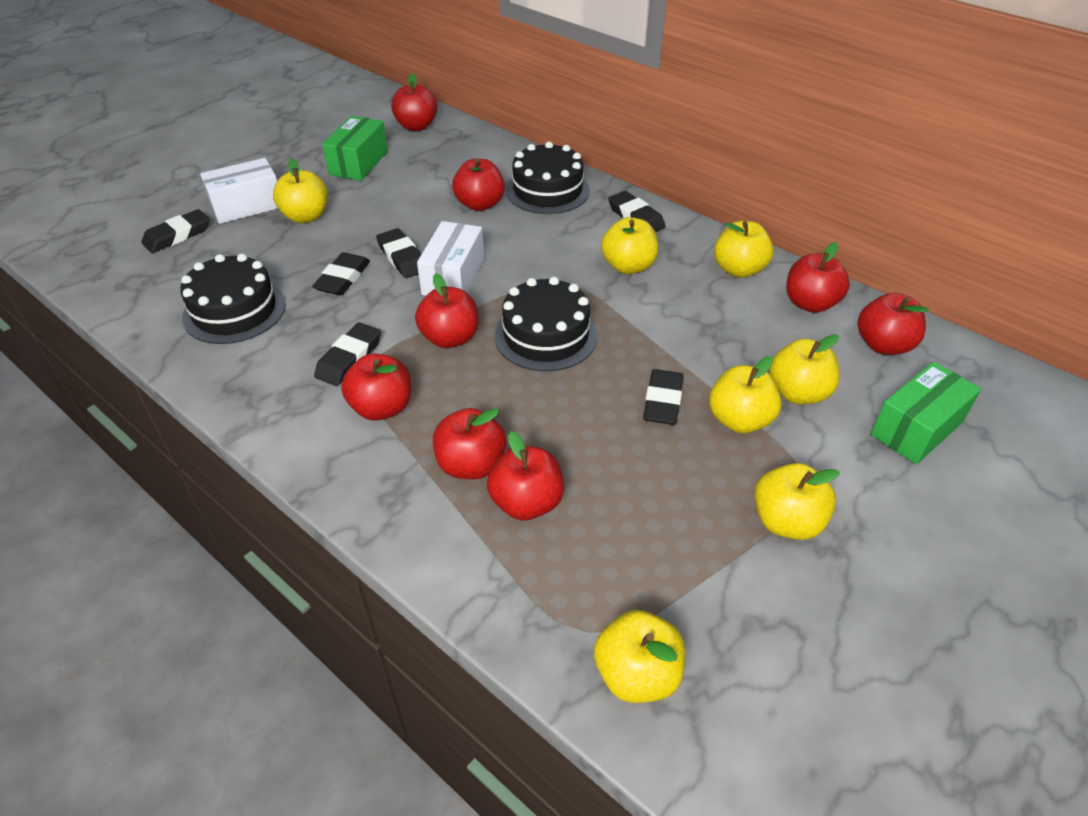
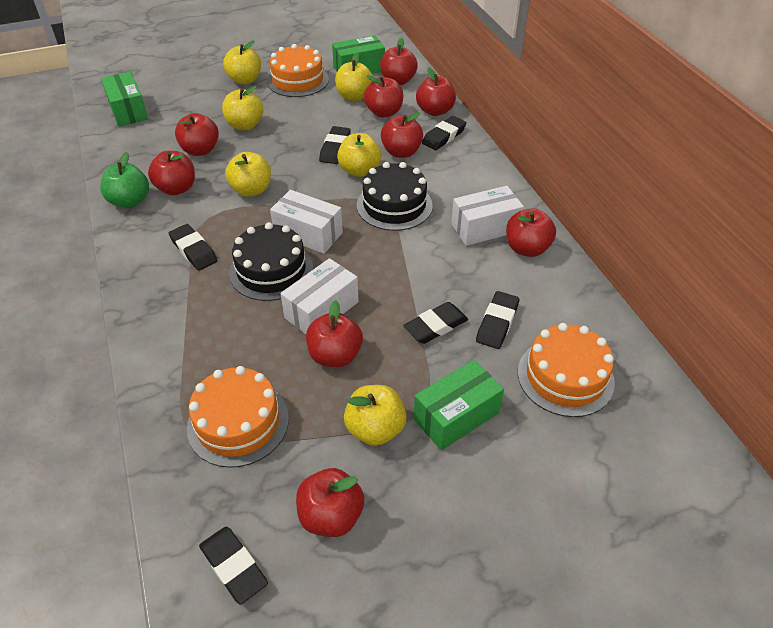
black cake: 3 -> 2
green apple: 0 -> 1
green box: 2 -> 3
orange cake: 0 -> 3
red apple: 8 -> 9
white box: 2 -> 3
yellow apple: 7 -> 6

